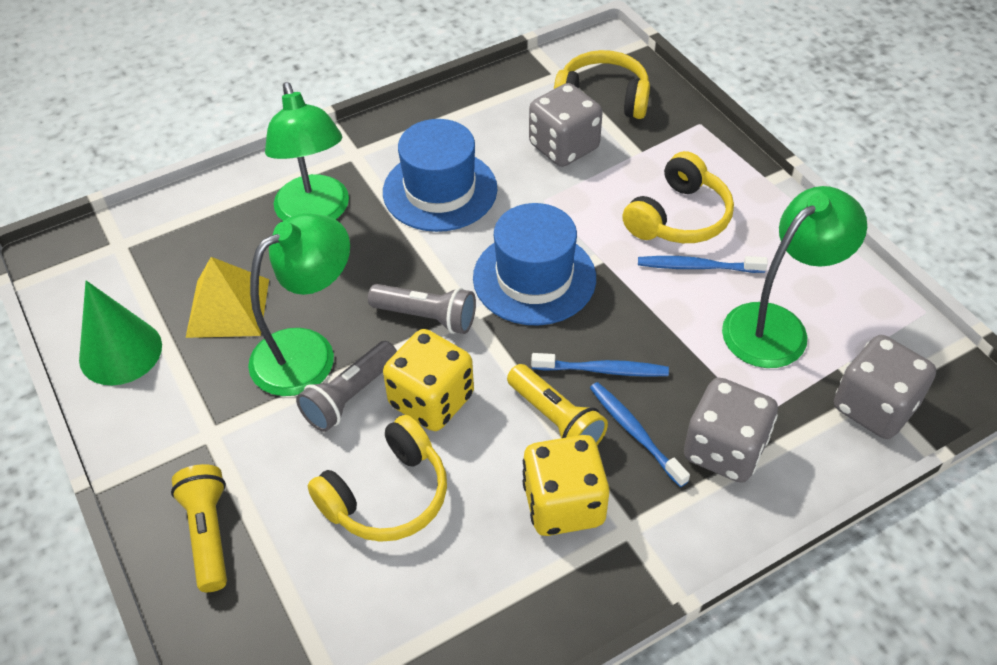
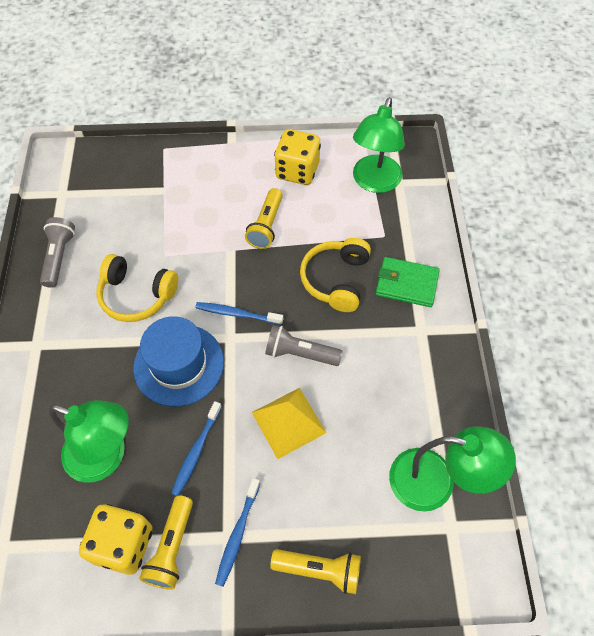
blue hat: 2 -> 1
green cone: 1 -> 0
green wallet: 0 -> 1
grey dice: 3 -> 0
yellow flashlight: 2 -> 3
yellow headphones: 3 -> 2

